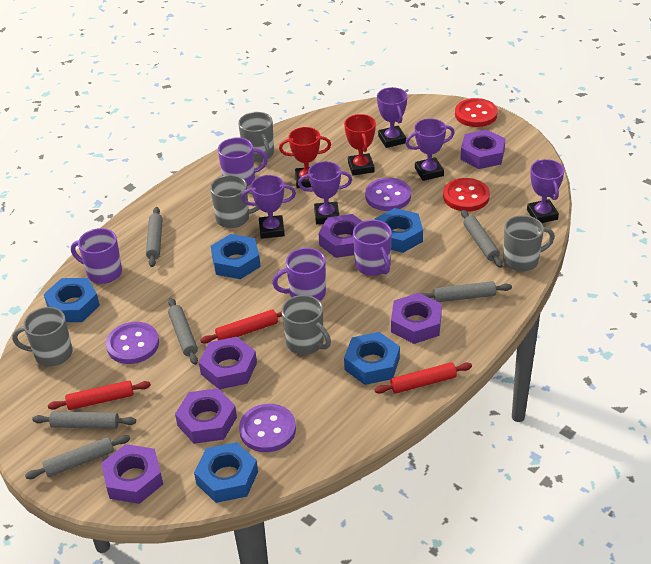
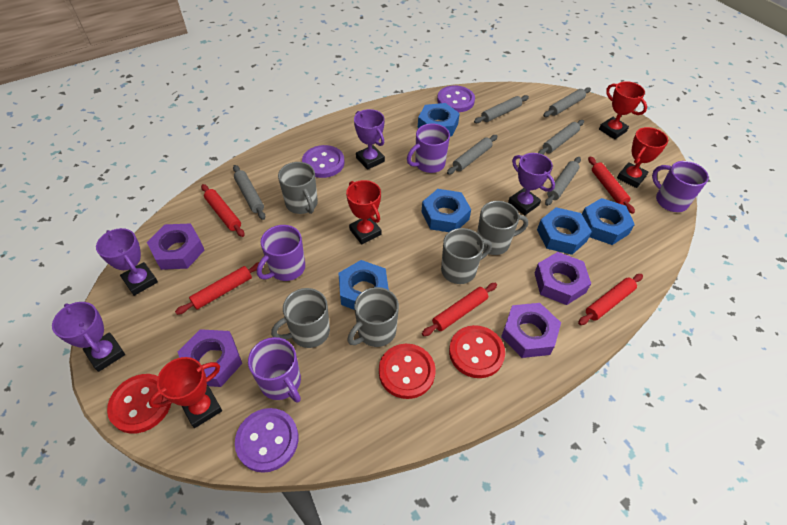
purple nut: 6 -> 4
purple trophy: 5 -> 4
red button: 2 -> 3
red rolling pin: 3 -> 5
red trophy: 2 -> 4

